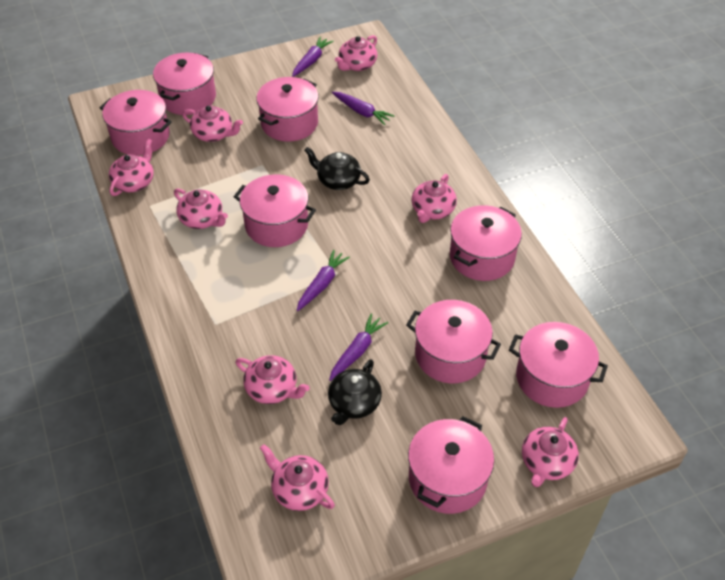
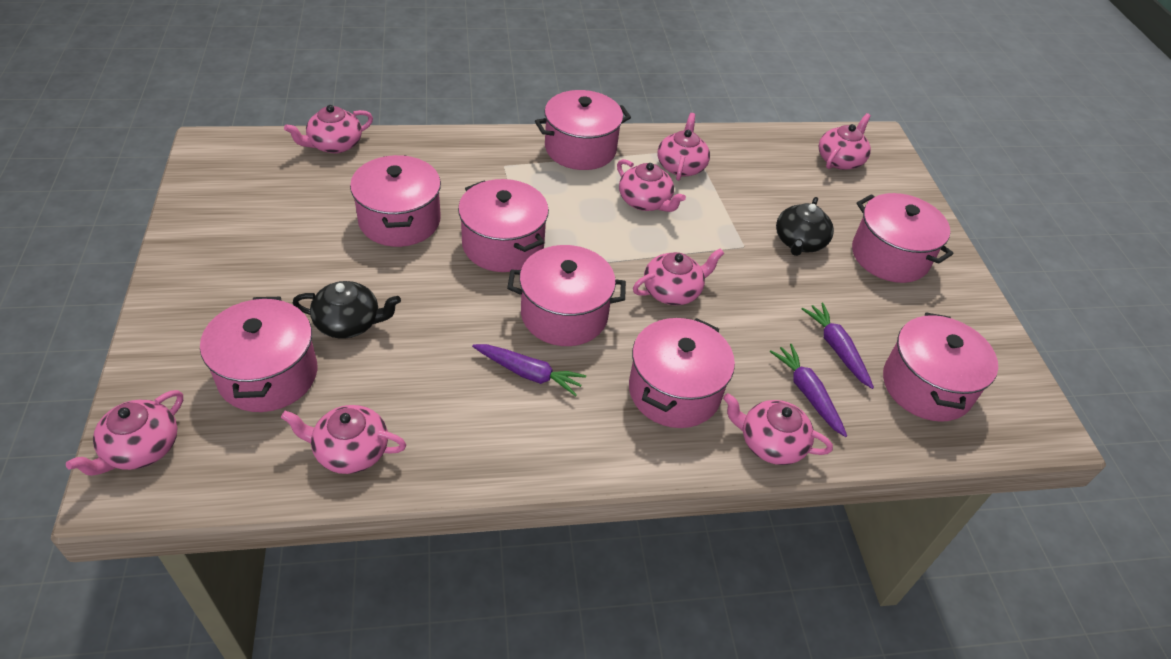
purple carrot: 4 -> 3

